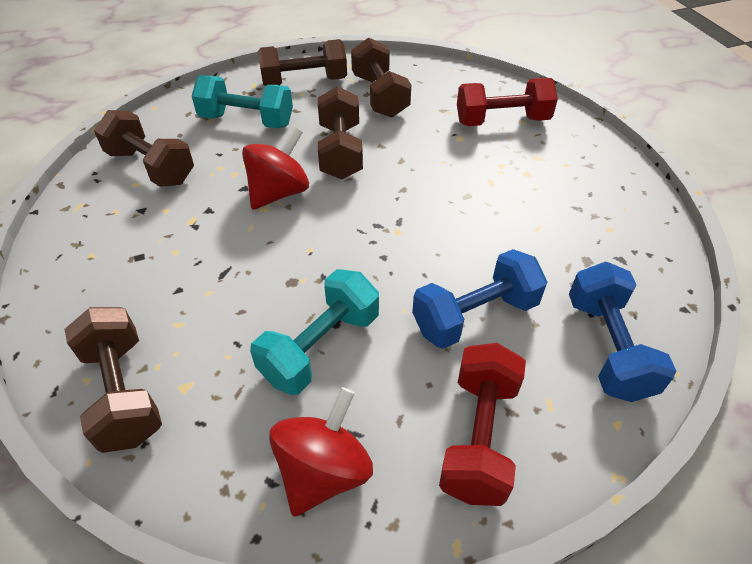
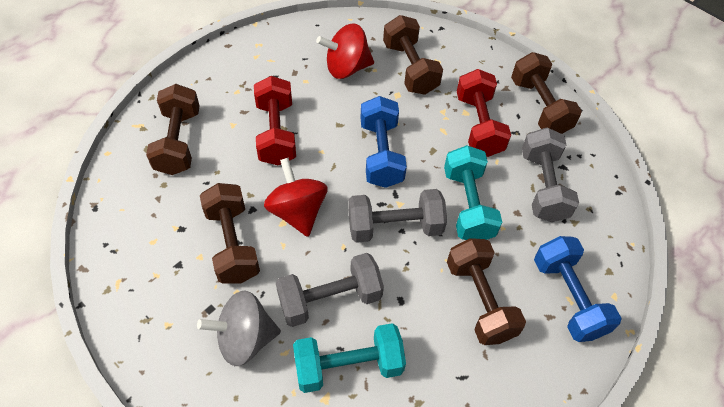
grey dumbbell: 0 -> 3
grey spinning top: 0 -> 1

